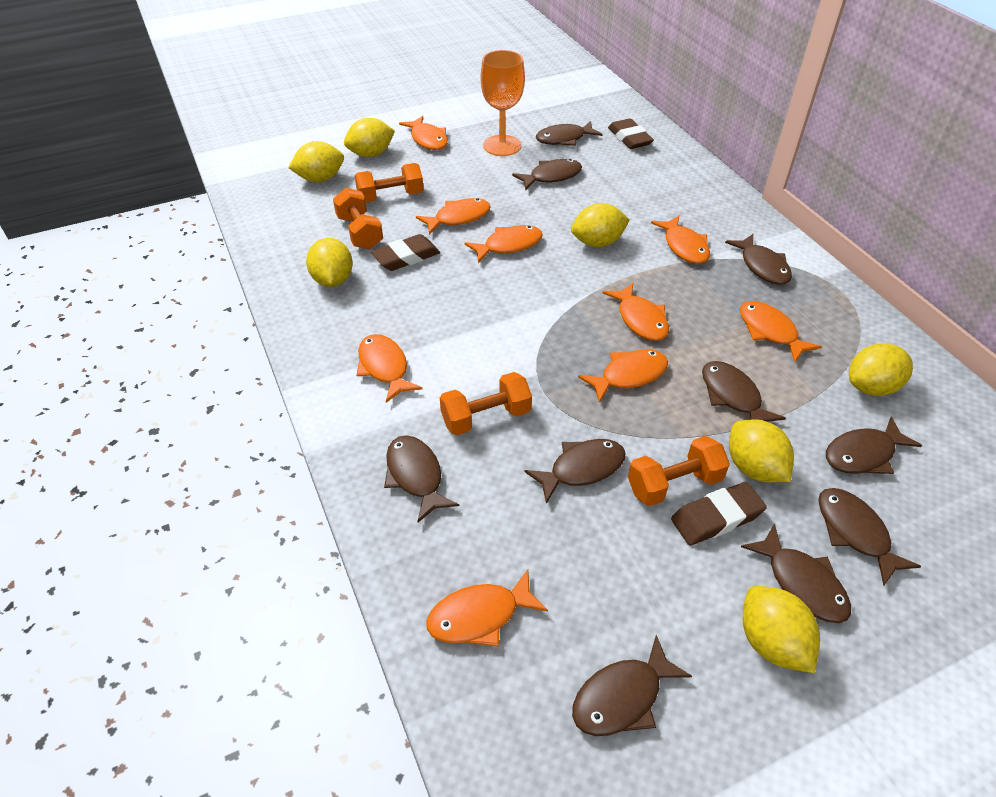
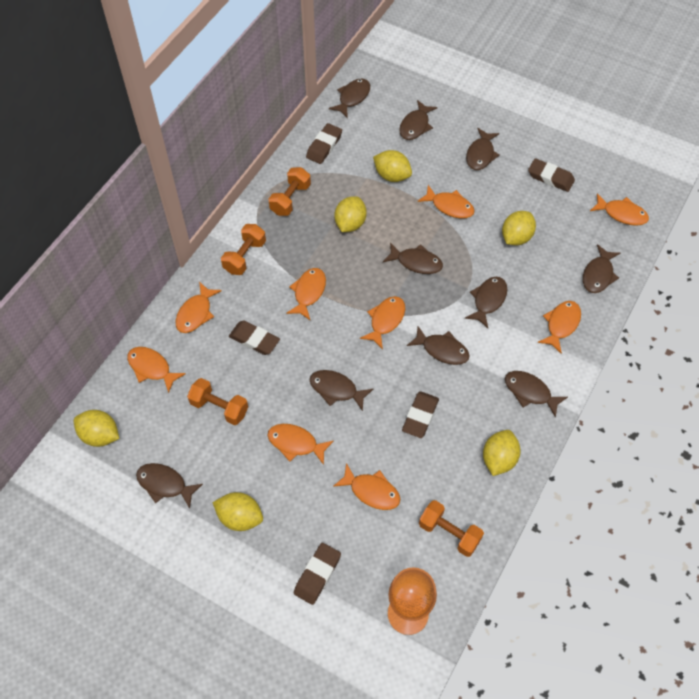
brown eraser: 3 -> 5
yellow lemon: 7 -> 6

